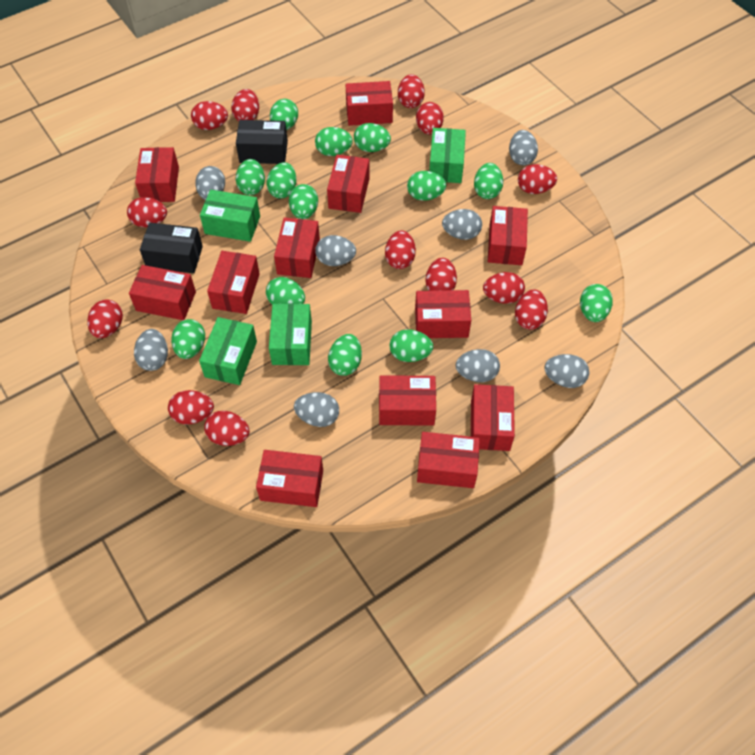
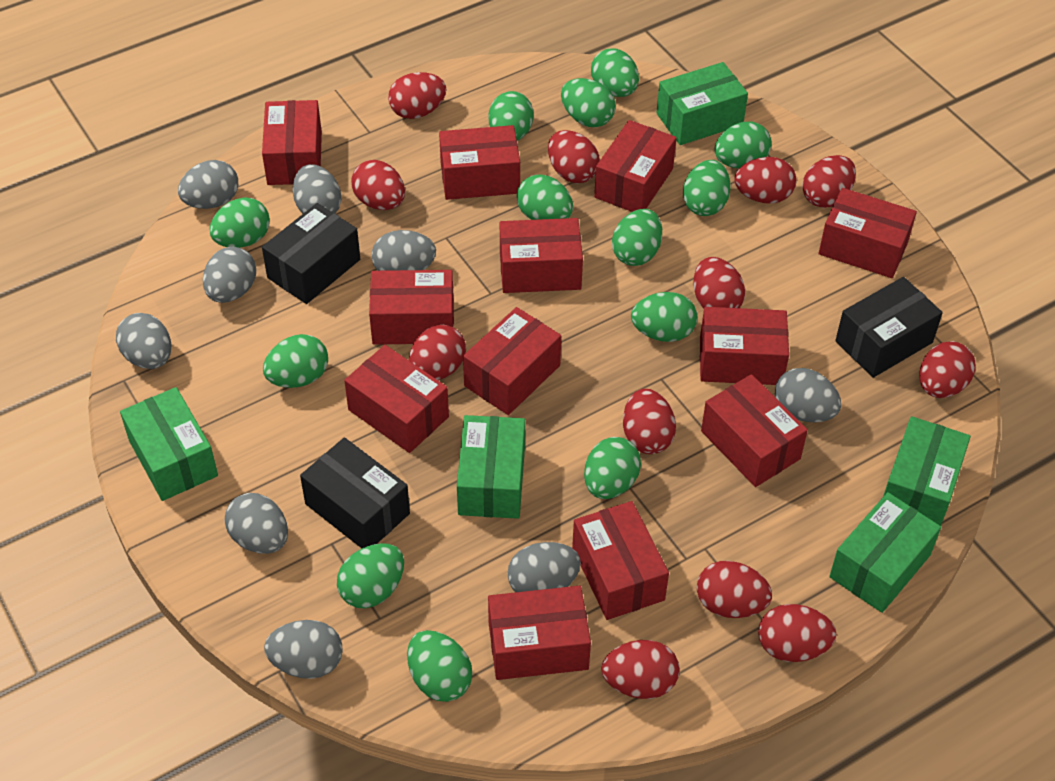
black box: 2 -> 3
green box: 4 -> 5
grey egg: 8 -> 9
red egg: 13 -> 12

